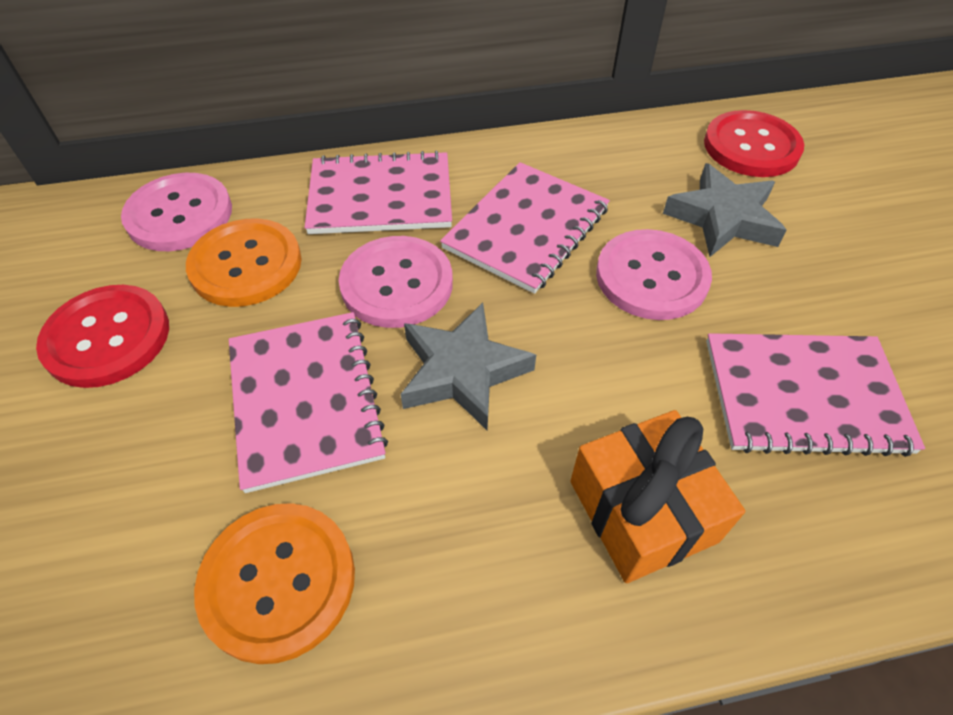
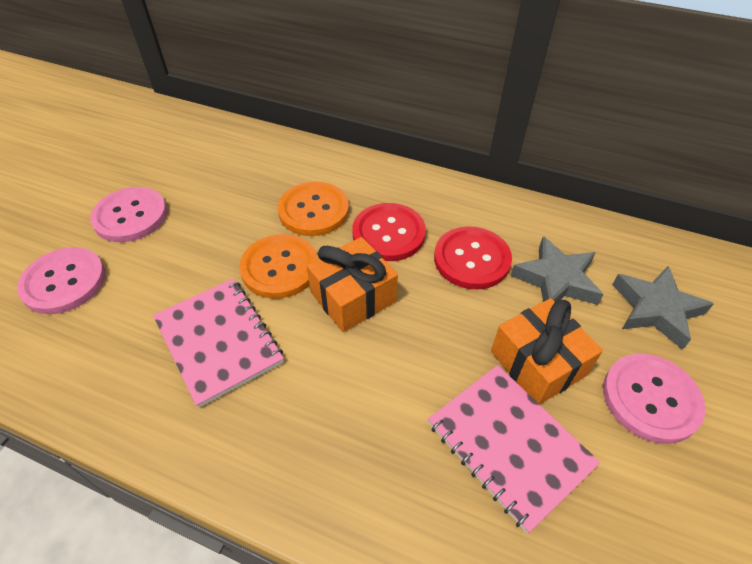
orange gift: 1 -> 2
pink notebook: 4 -> 2

